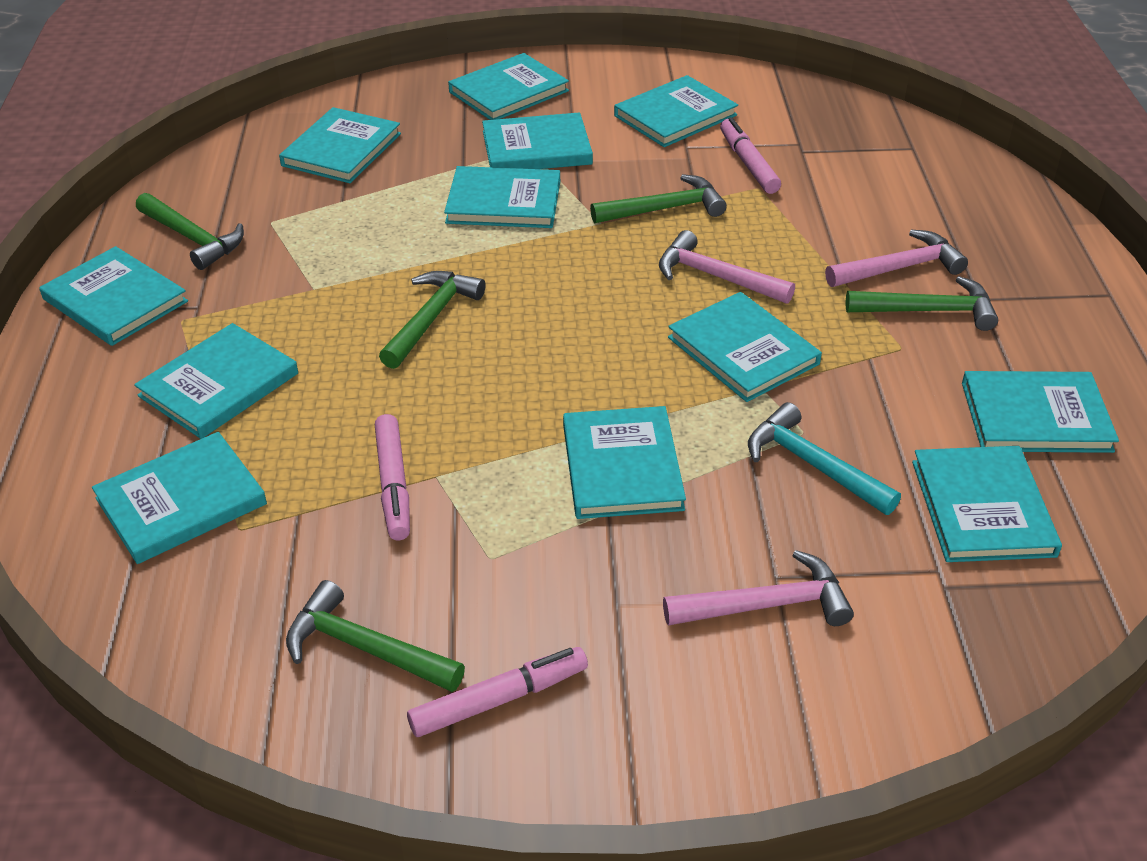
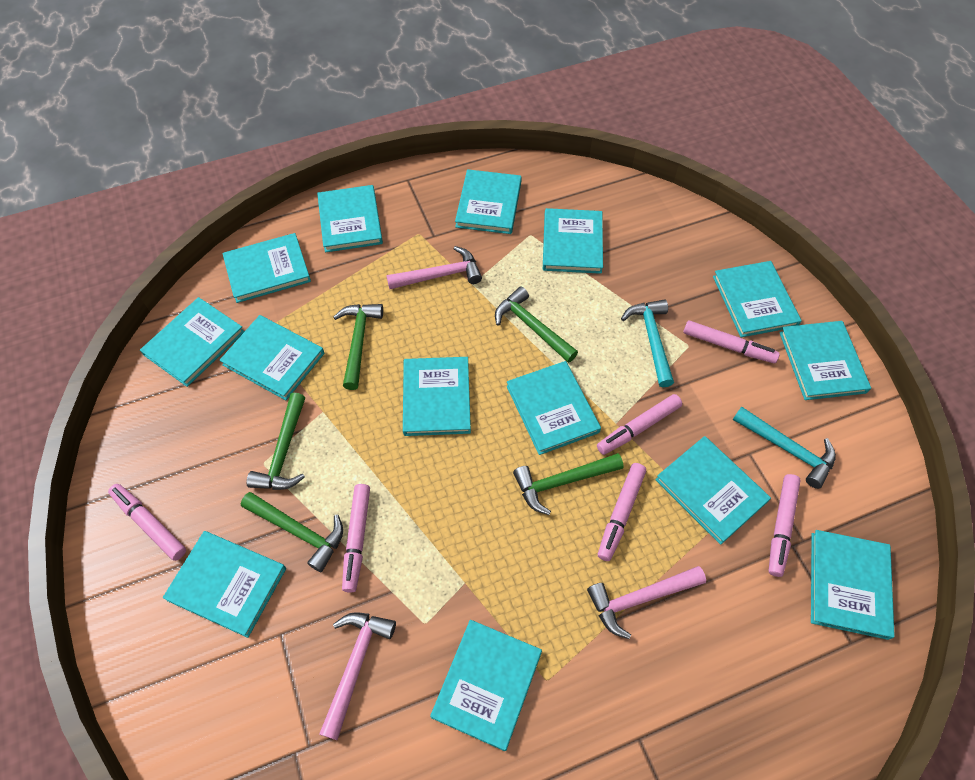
pink marker: 3 -> 6
turquoise book: 12 -> 14
turquoise hammer: 1 -> 2

